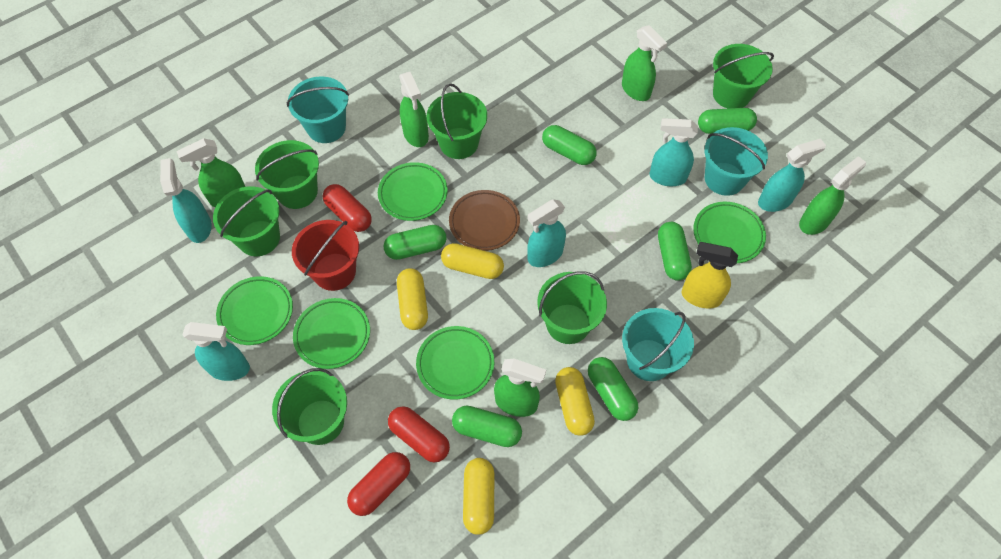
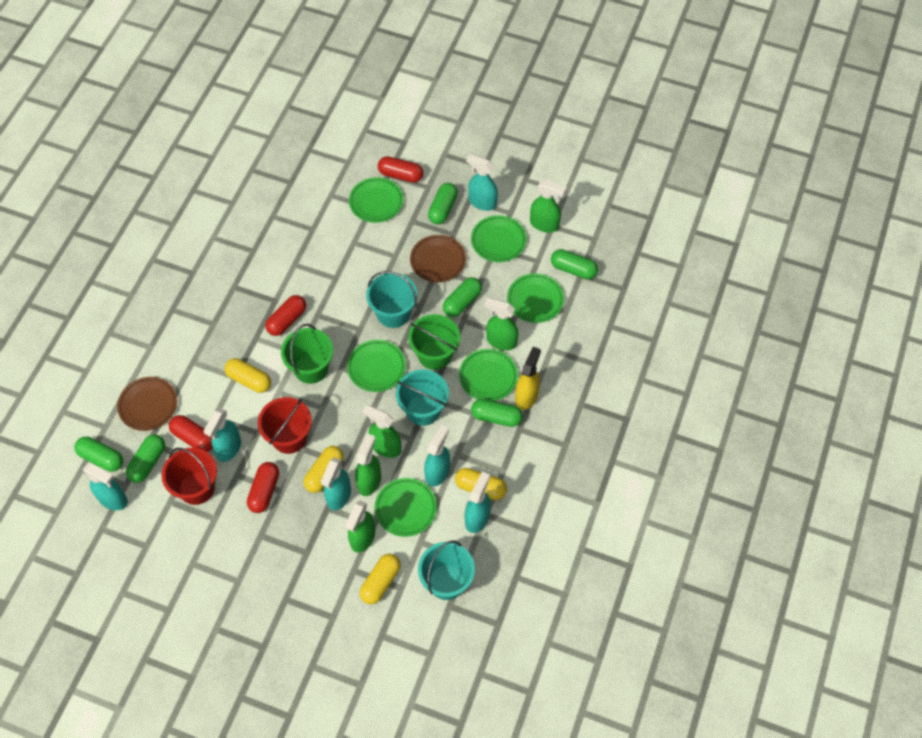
brown plate: 1 -> 2
green bucket: 6 -> 2
green plate: 5 -> 6
red bucket: 1 -> 2
red capsule: 3 -> 4
turquoise spray bottle: 5 -> 6

